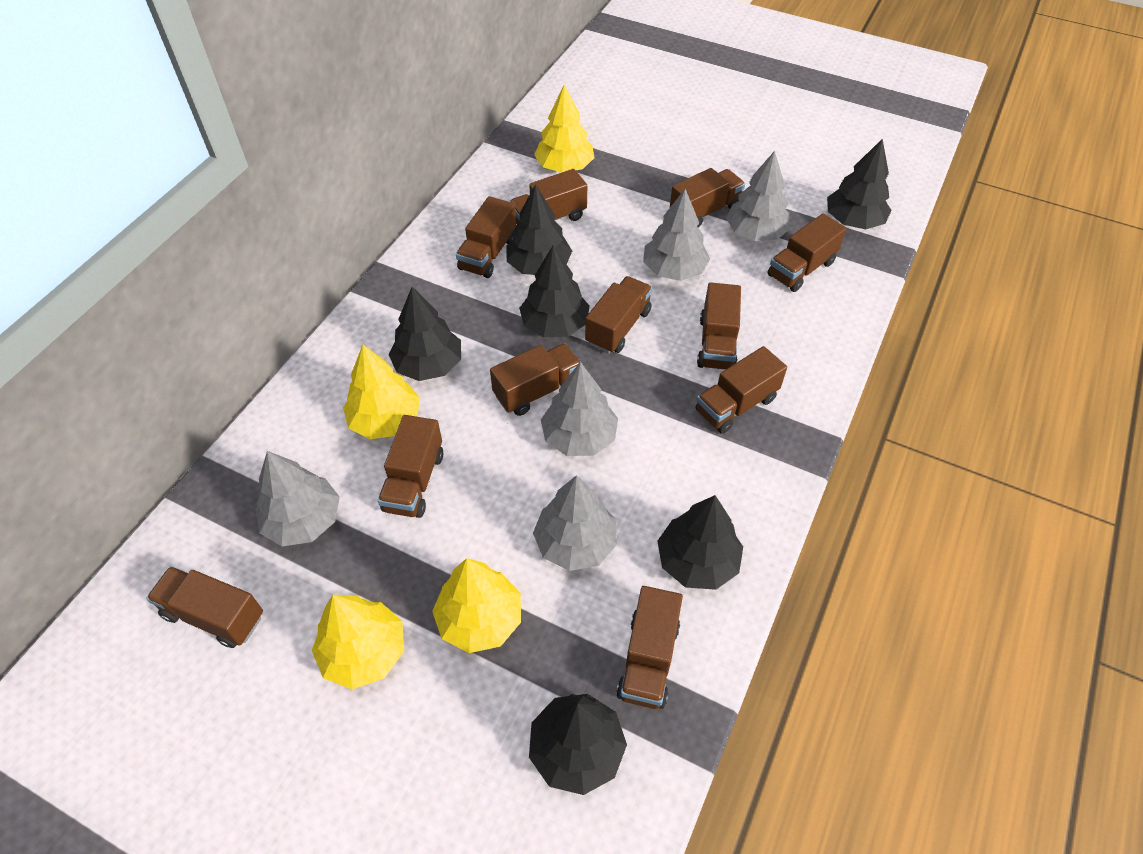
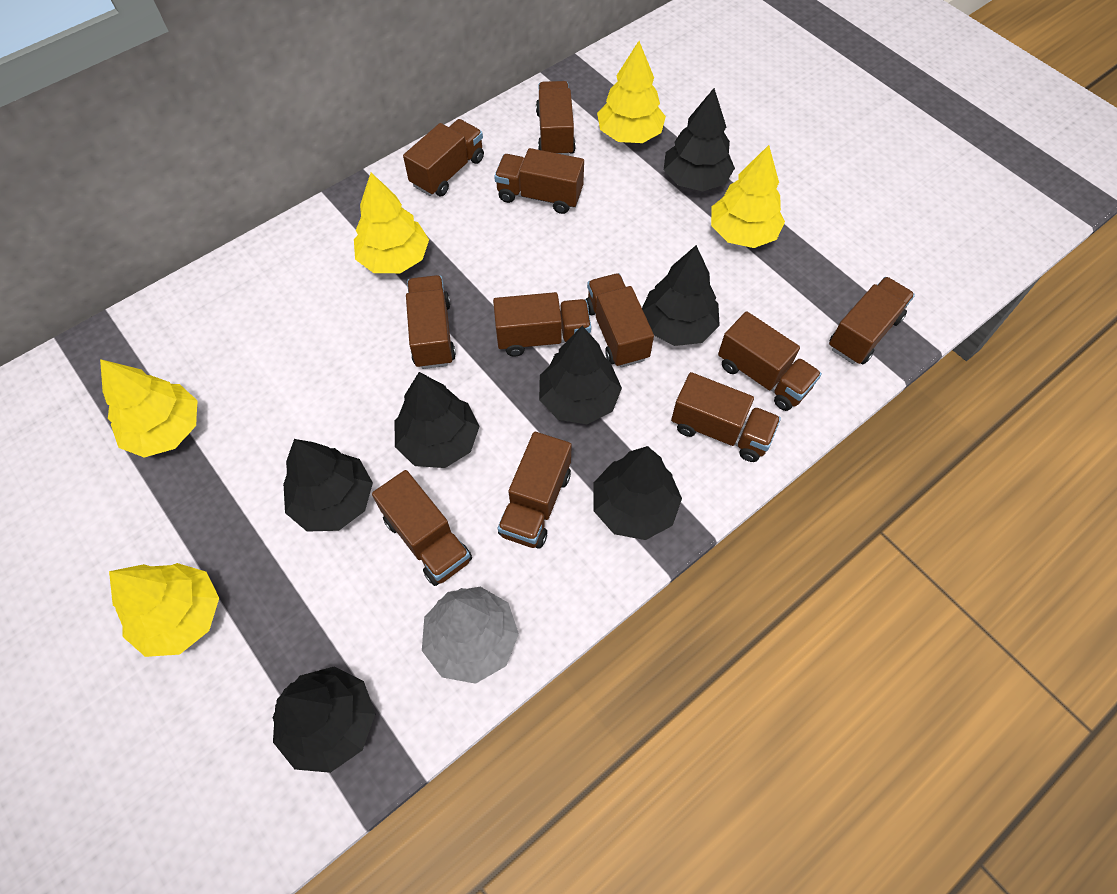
black tree: 6 -> 7
grey tree: 5 -> 1
yellow tree: 4 -> 5

